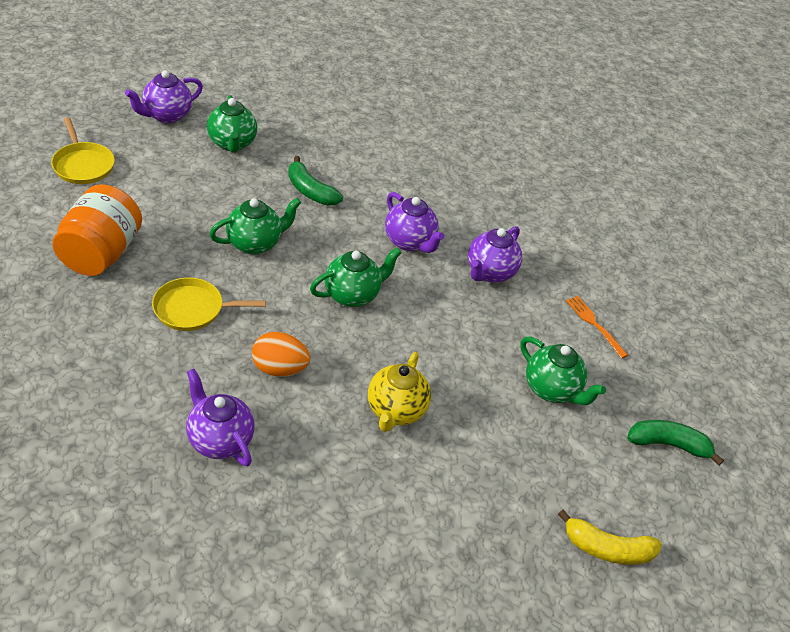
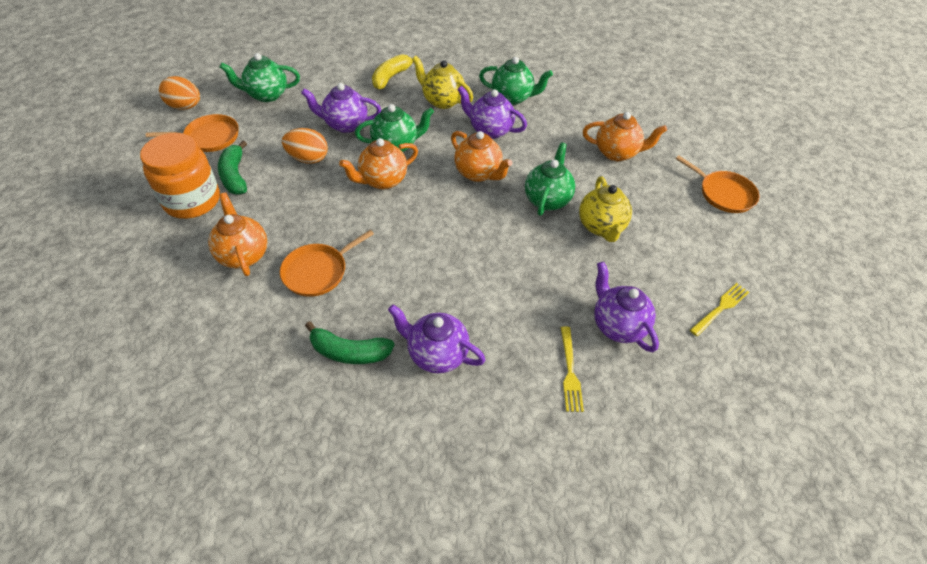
orange egg: 1 -> 2
orange fork: 1 -> 0
orange pan: 0 -> 3
orange teapot: 0 -> 4
yellow fork: 0 -> 2
yellow pan: 2 -> 0
yellow teapot: 1 -> 2

